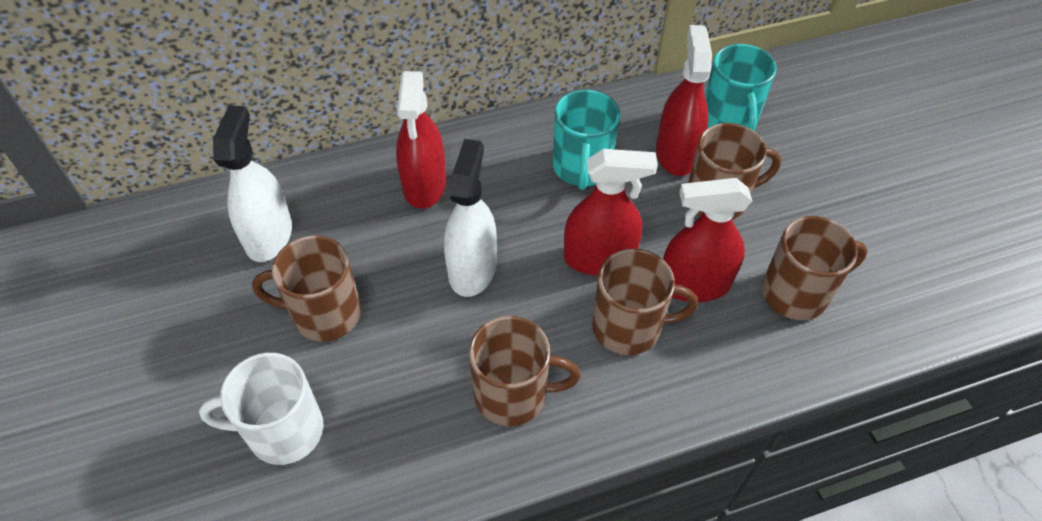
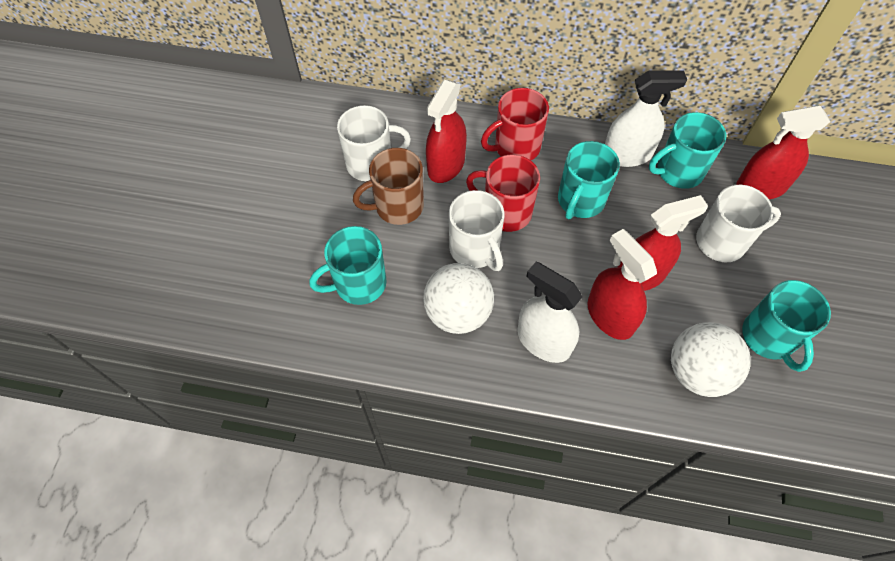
brown mug: 5 -> 1
red mug: 0 -> 2
turquoise mug: 2 -> 4
white ball: 0 -> 2
white mug: 1 -> 3

